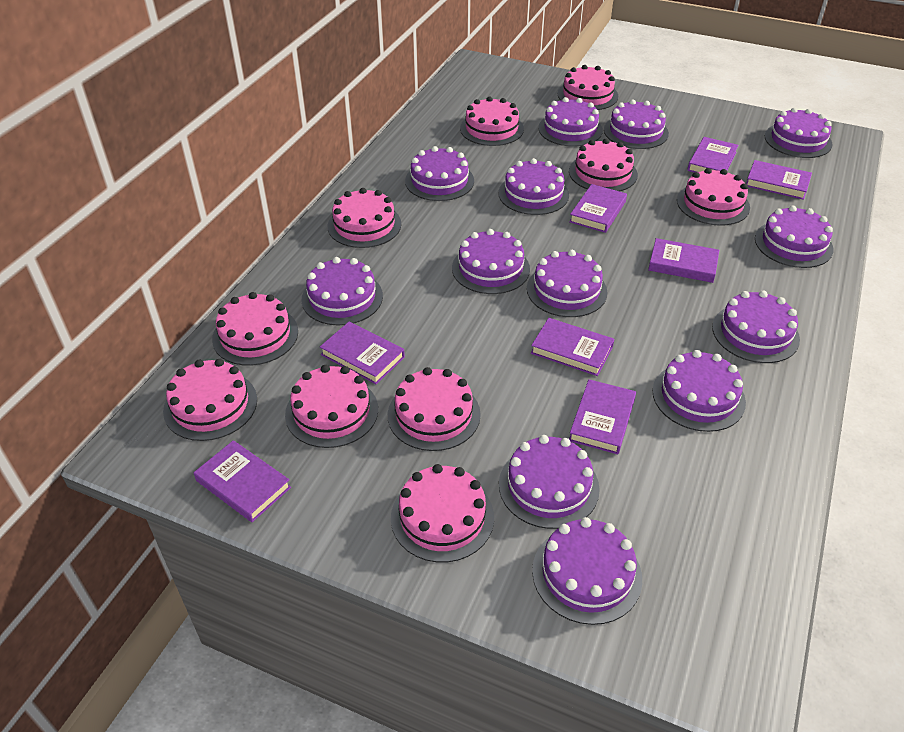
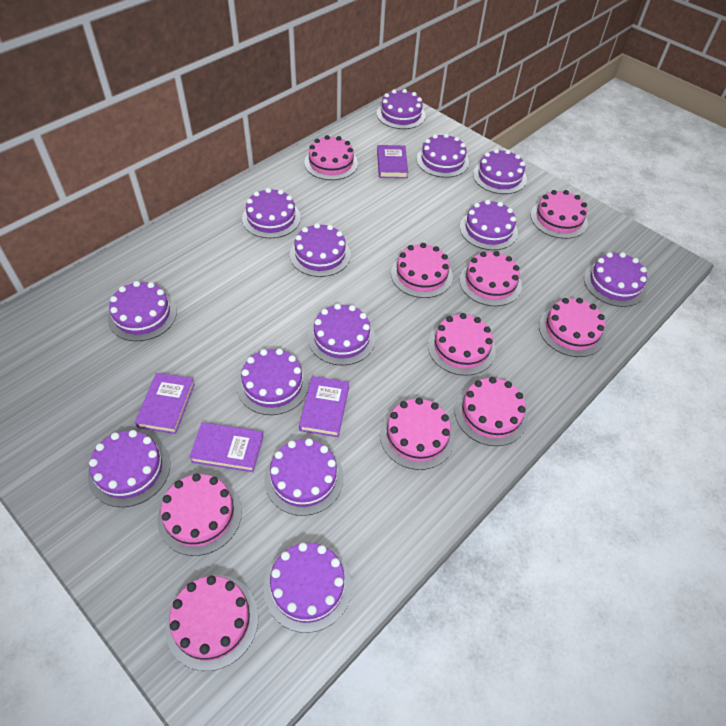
purple book: 8 -> 4

